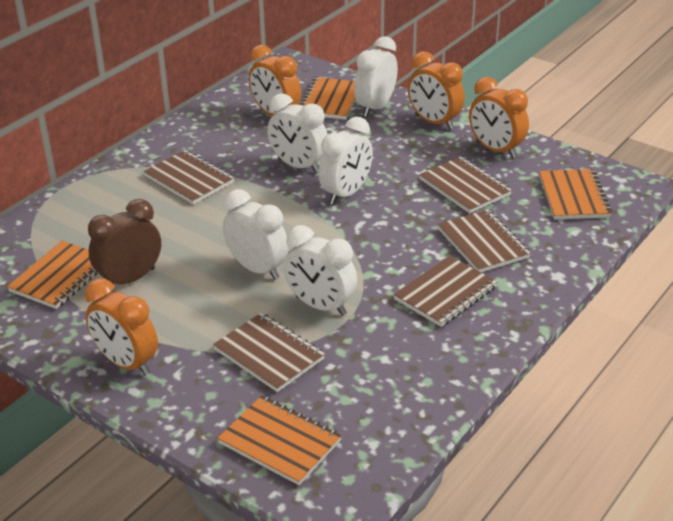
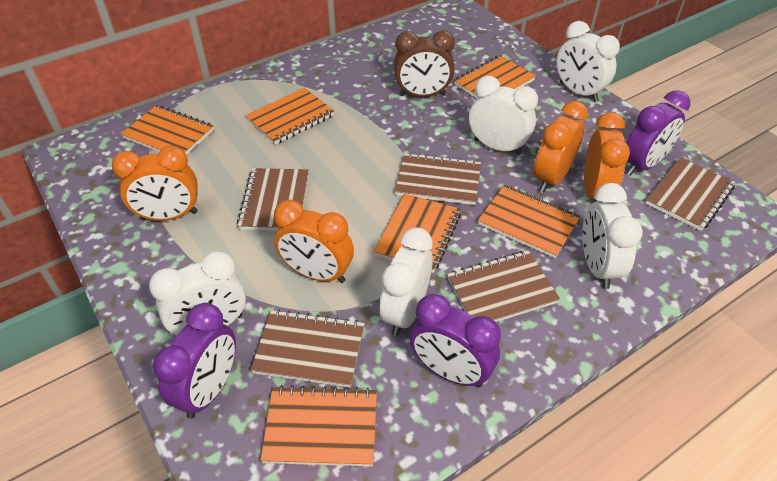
orange notebook: 4 -> 6
purple clock: 0 -> 3

